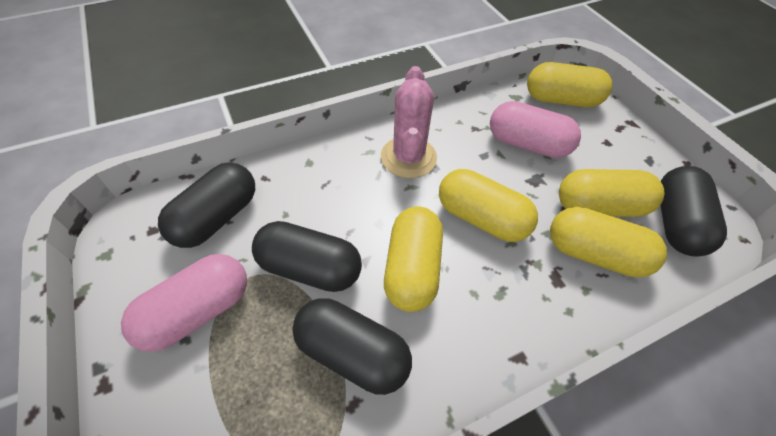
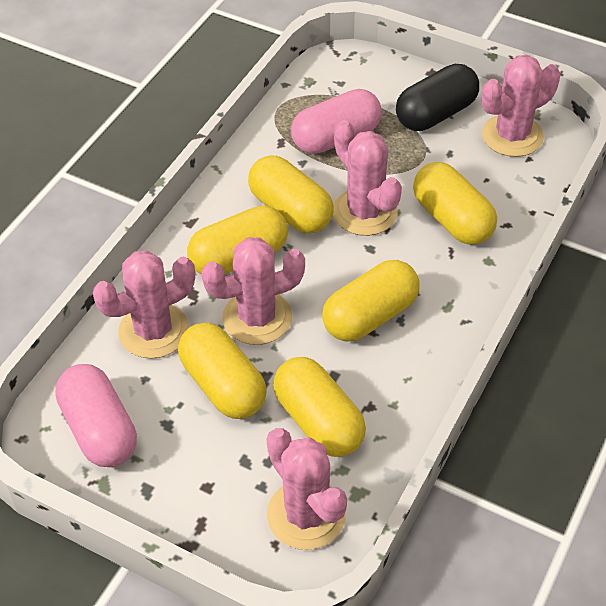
black capsule: 4 -> 1
pink cactus: 1 -> 5
yellow capsule: 5 -> 6

